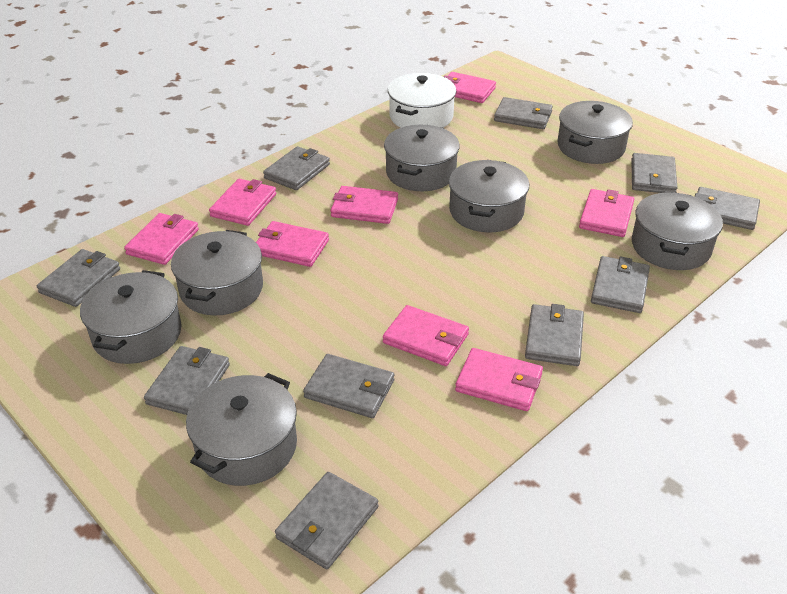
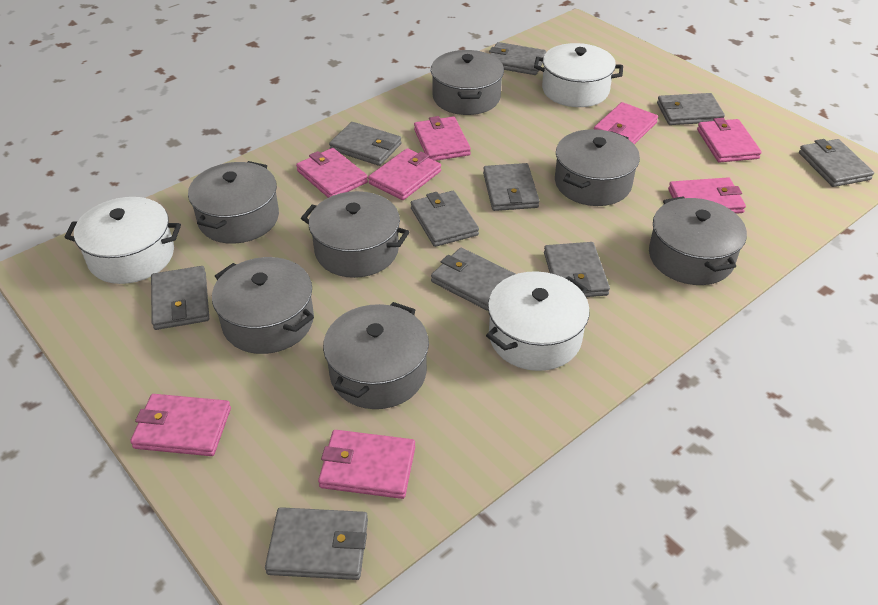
white pot: 1 -> 3

